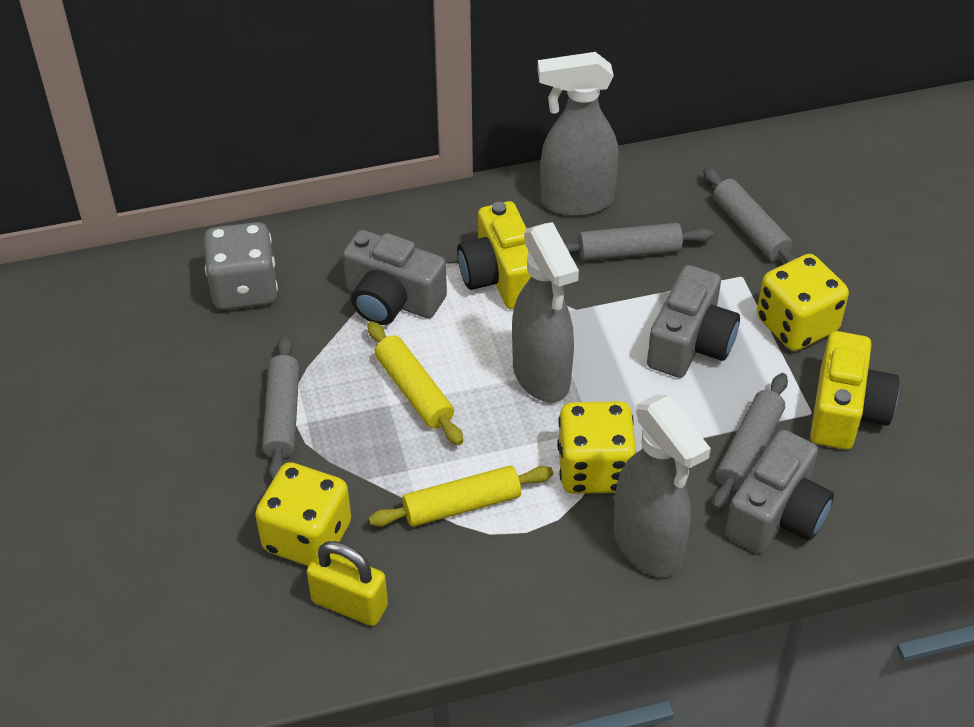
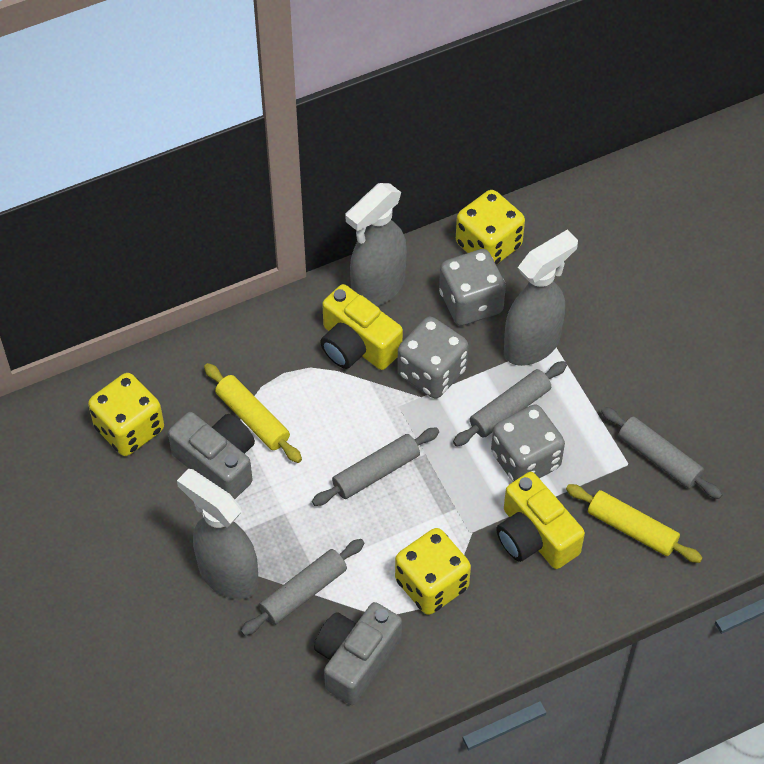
grey camera: 3 -> 2
grey dice: 1 -> 3
yellow padlock: 1 -> 0

